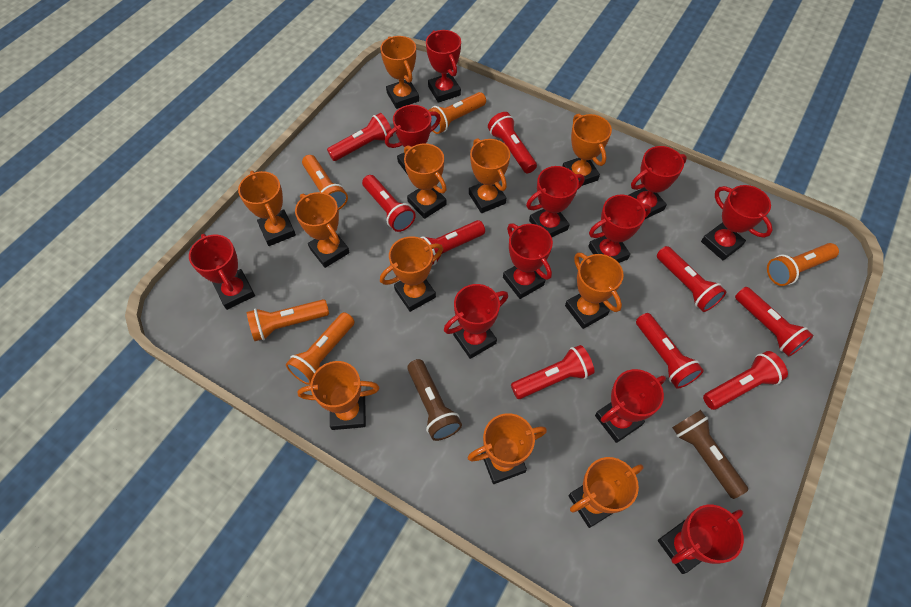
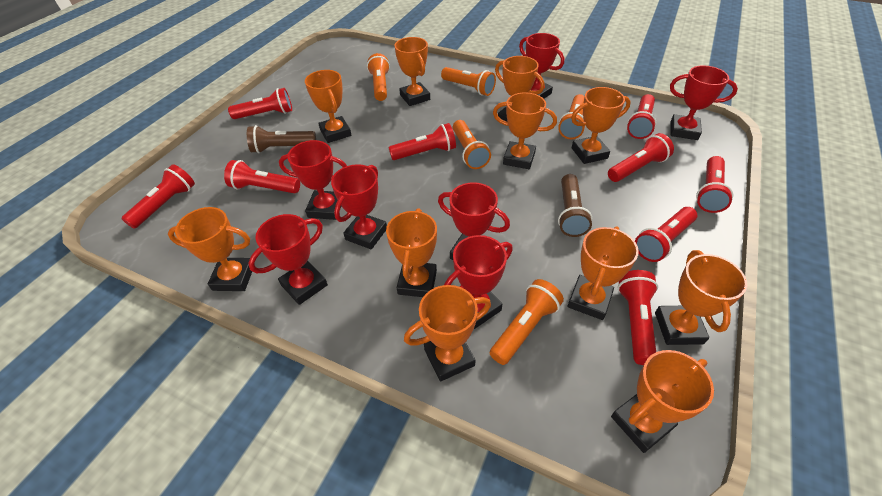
red trophy: 11 -> 7

